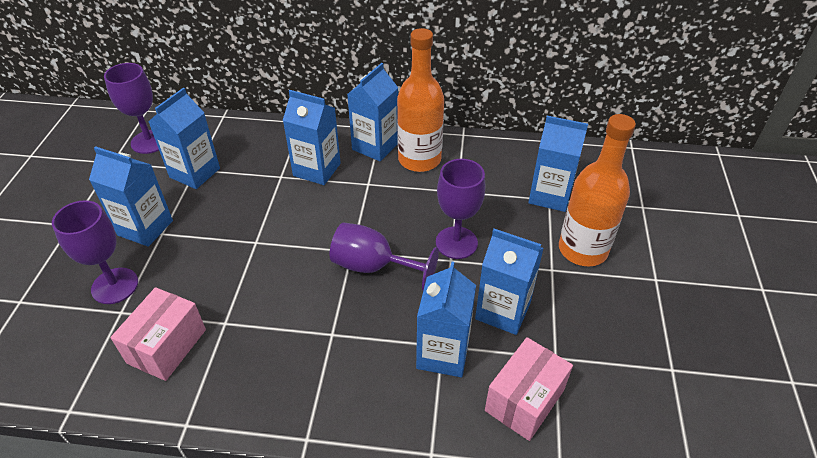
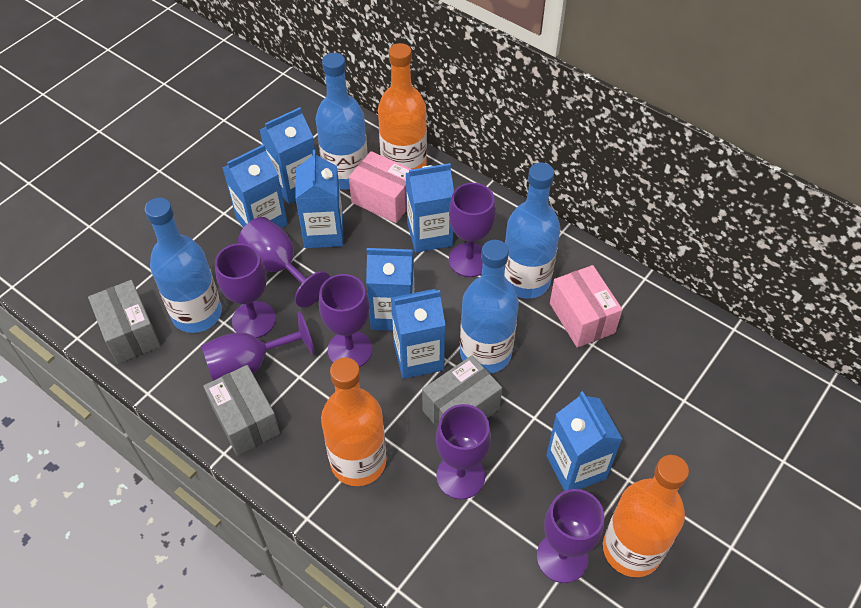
blue bottle: 0 -> 4
grey box: 0 -> 3
orange bottle: 2 -> 3
purple goblet: 4 -> 7

